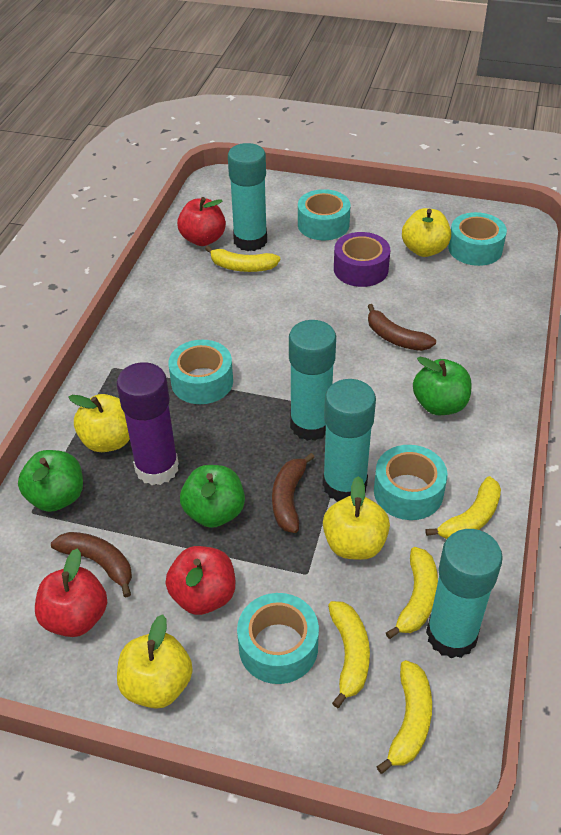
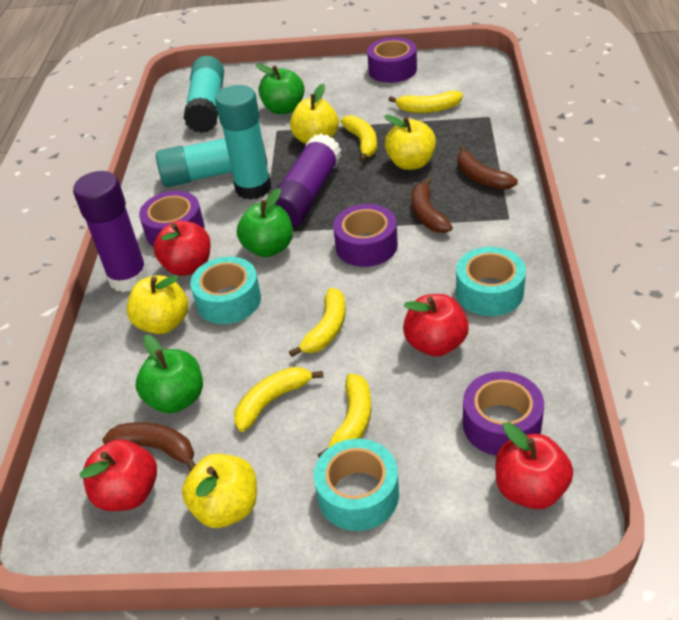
purple glue stick: 1 -> 2
purple tape: 1 -> 4
red apple: 3 -> 4
turquoise glue stick: 4 -> 3
turquoise tape: 5 -> 3

